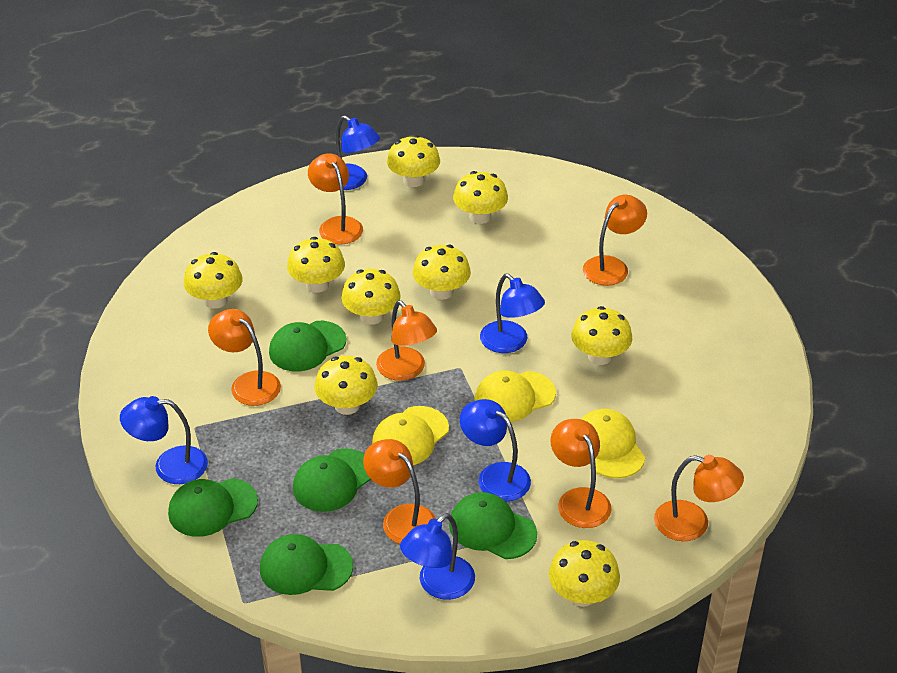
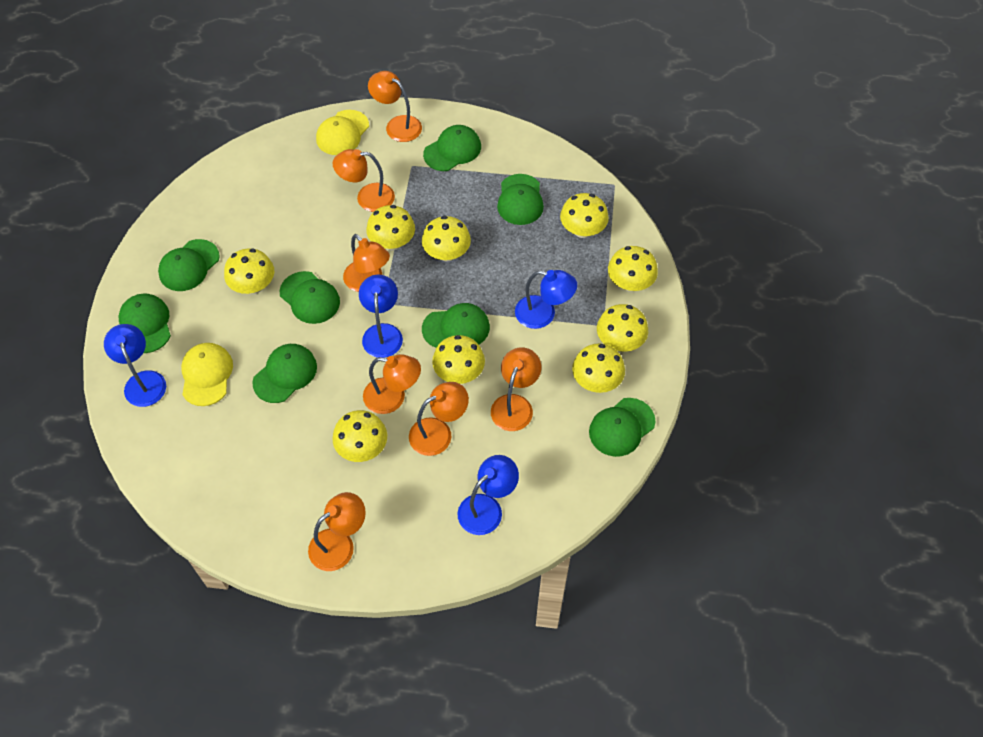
blue lamp: 5 -> 4
green cap: 5 -> 8
yellow cap: 3 -> 2

